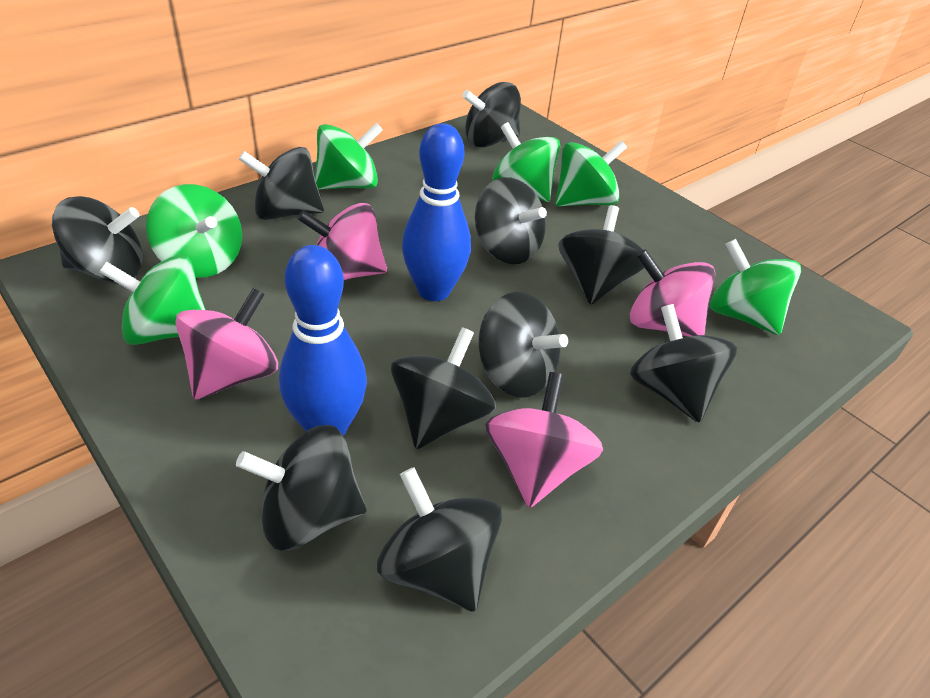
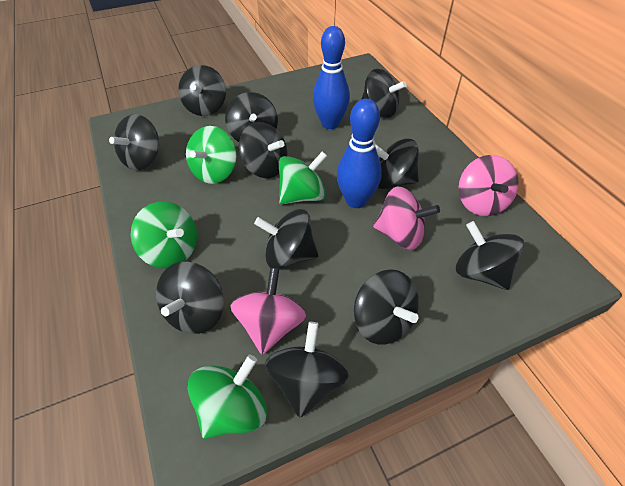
black spinning top: 10 -> 11
green spinning top: 6 -> 4
pink spinning top: 4 -> 3

